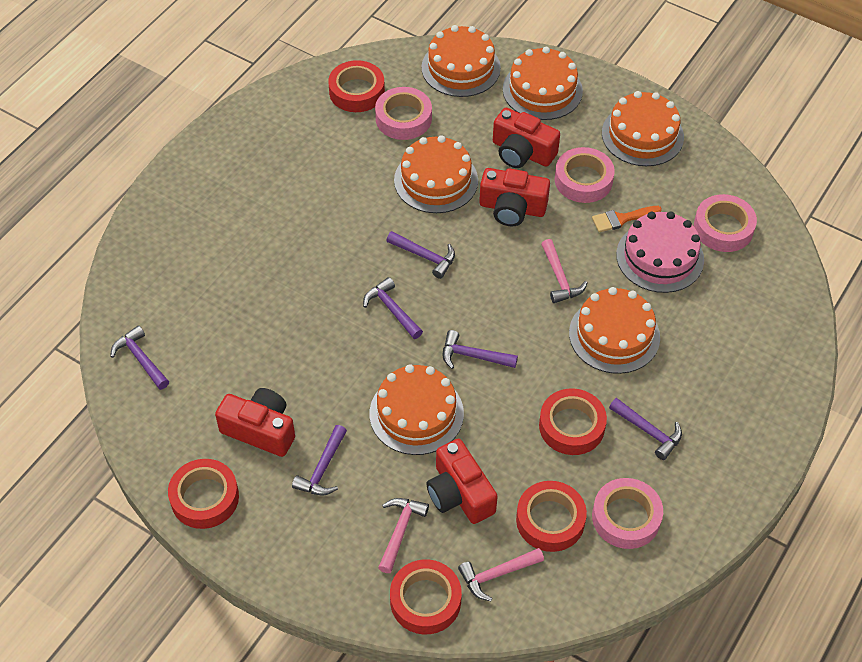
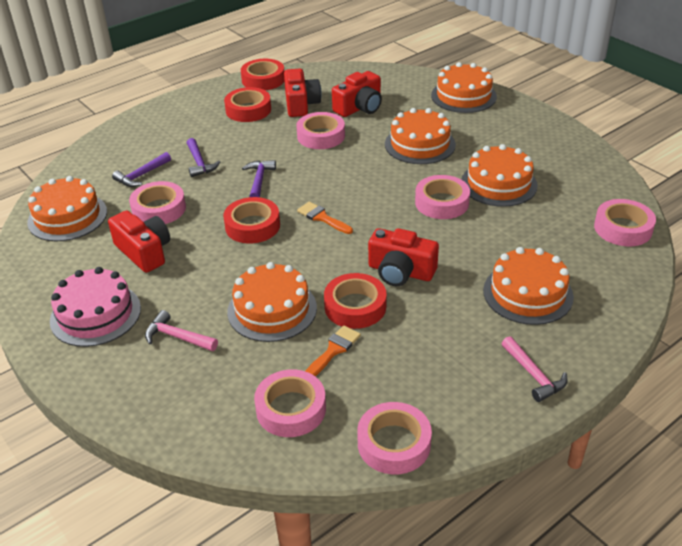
orange brush: 1 -> 2
pink hammer: 3 -> 2
pink tape: 4 -> 6
purple hammer: 6 -> 3
red tape: 5 -> 4

